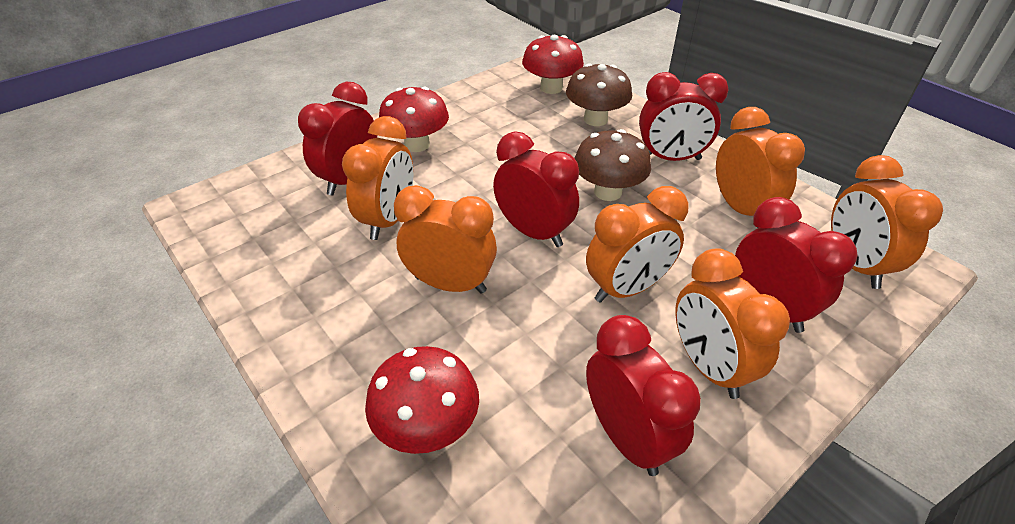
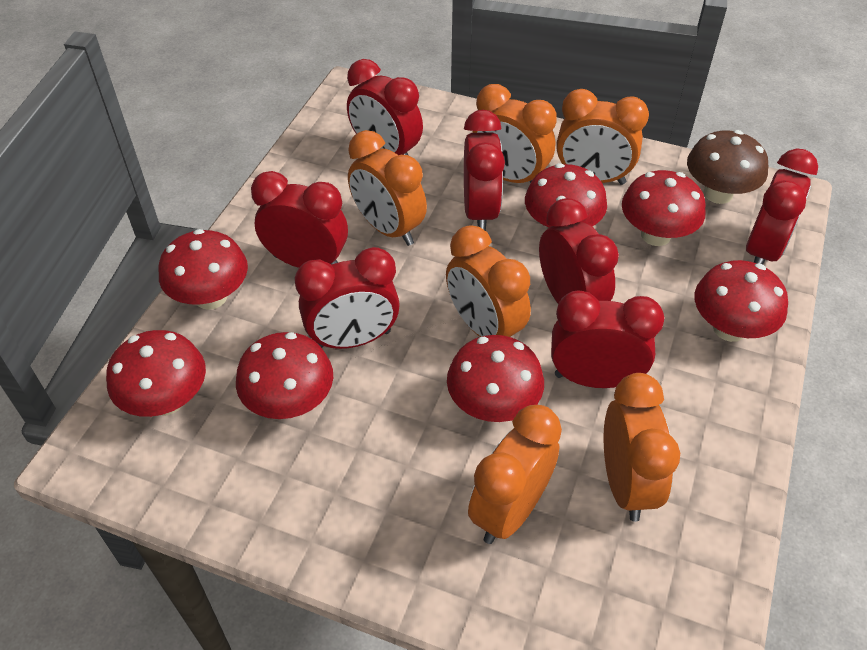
brown mushroom: 2 -> 1
red clock: 5 -> 7
red mushroom: 3 -> 7

